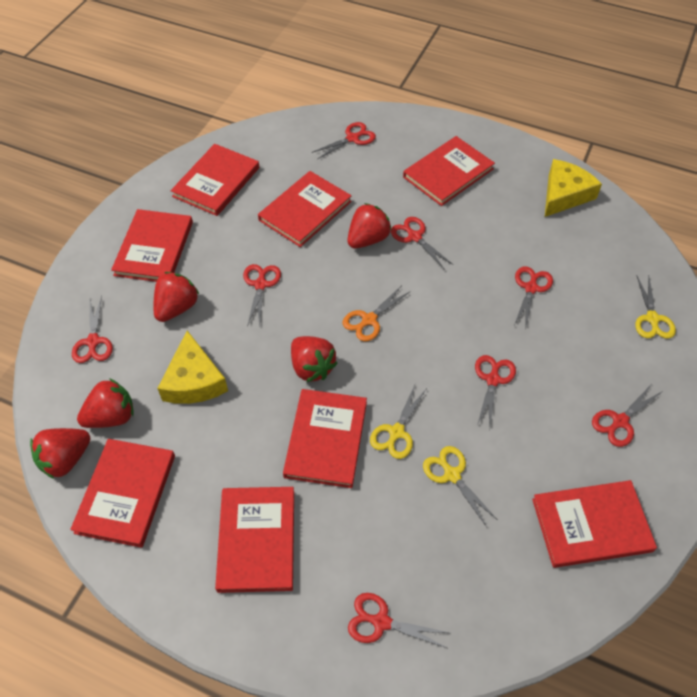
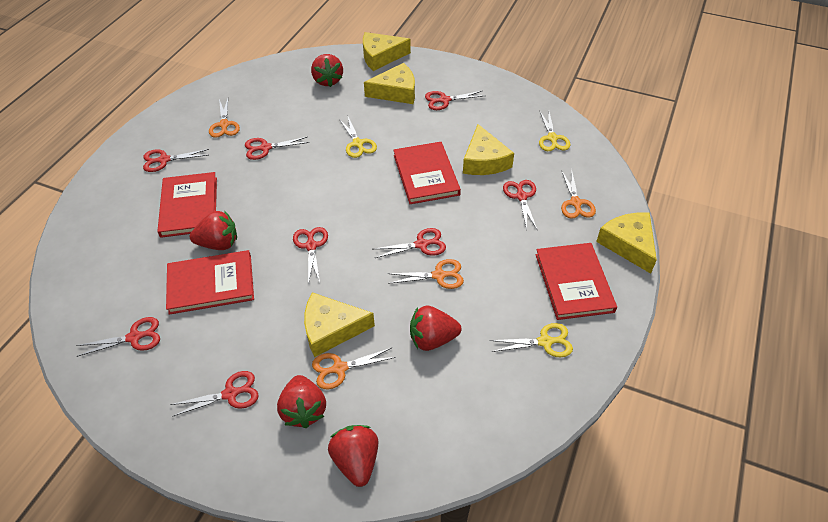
orange scissors: 1 -> 4
red book: 8 -> 4
yellow cheese: 2 -> 5

